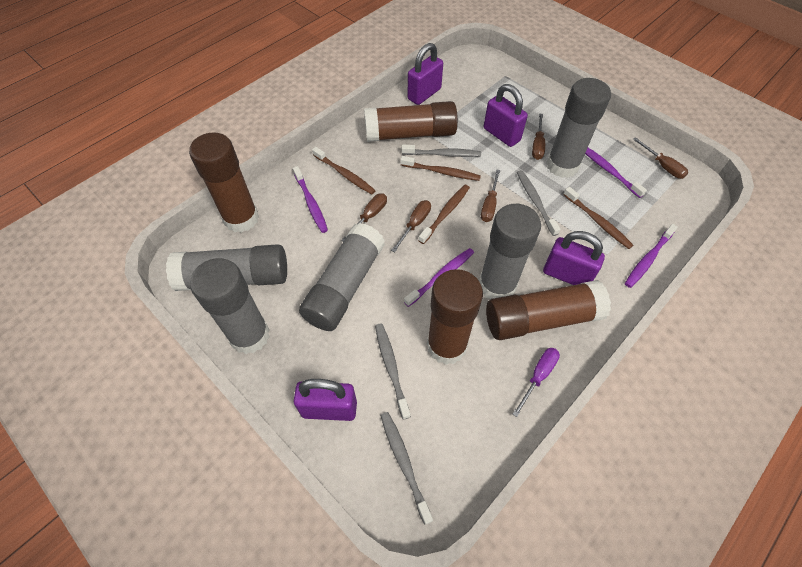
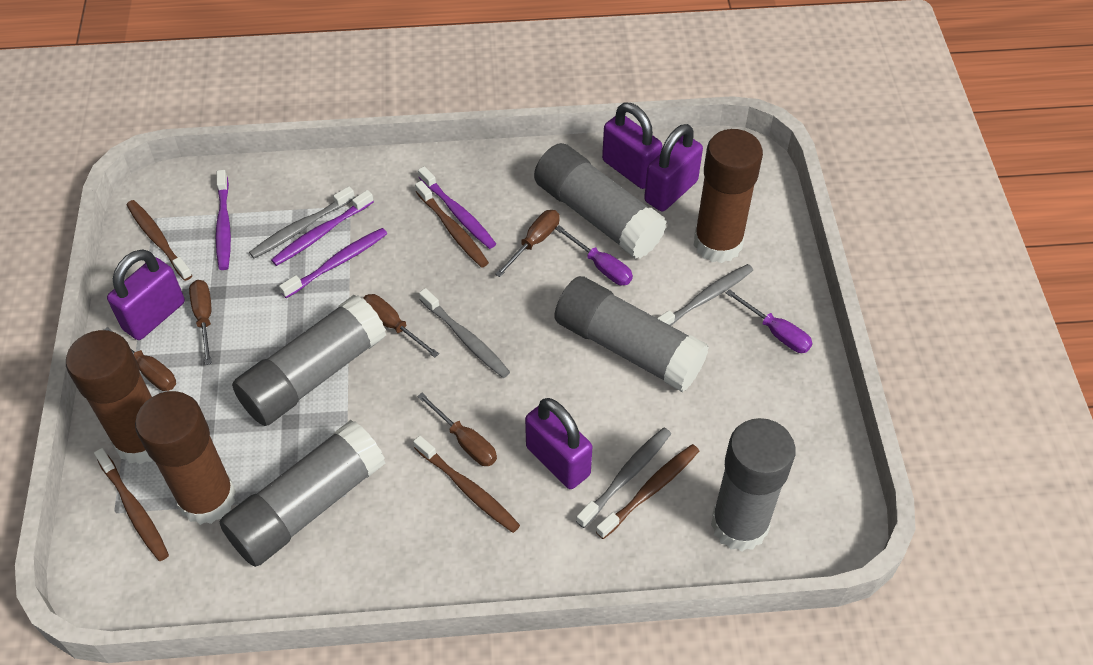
brown glue stick: 4 -> 3
brown toothbrush: 4 -> 5
purple screwdriver: 1 -> 2

